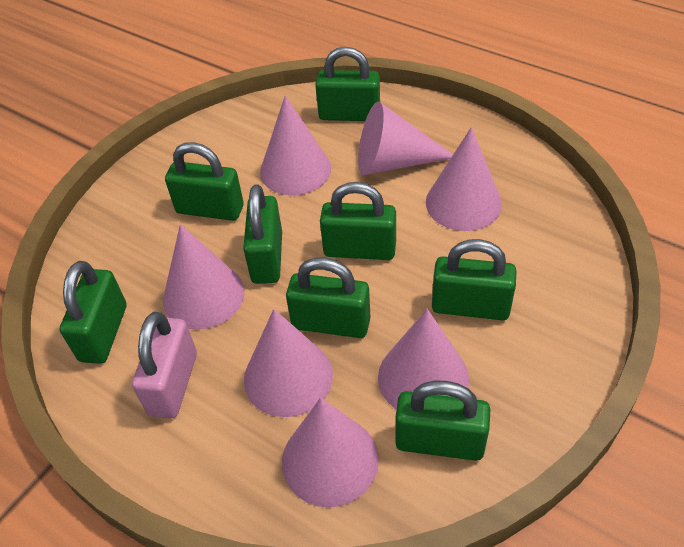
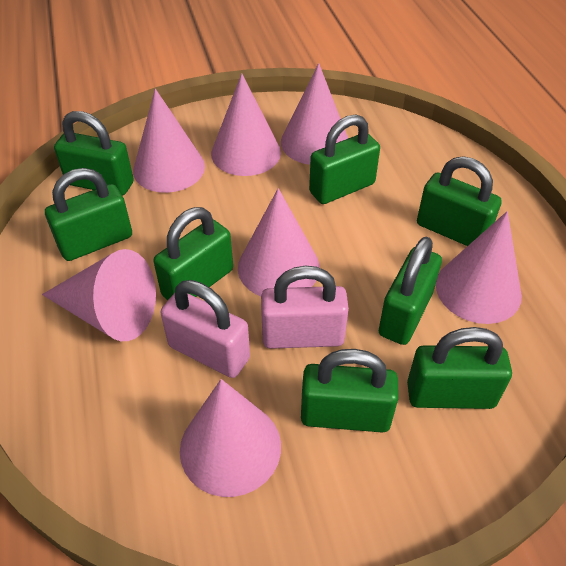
pink padlock: 1 -> 2

